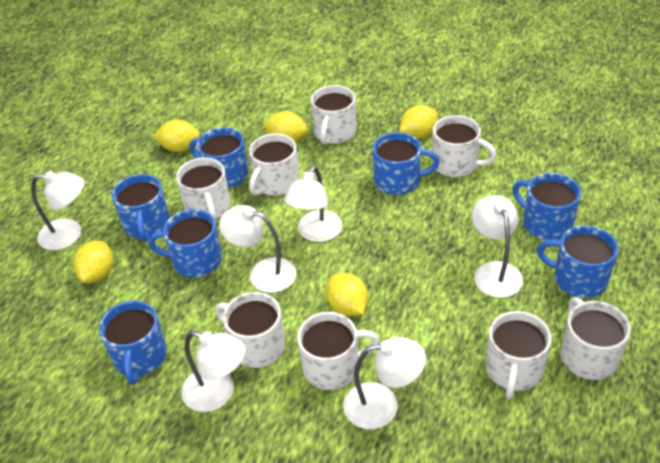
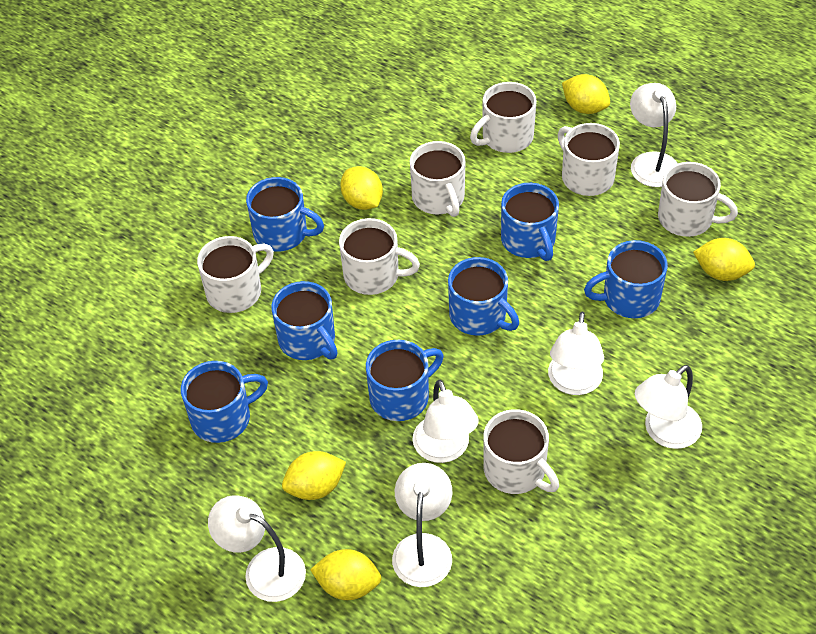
white mug: 8 -> 7

